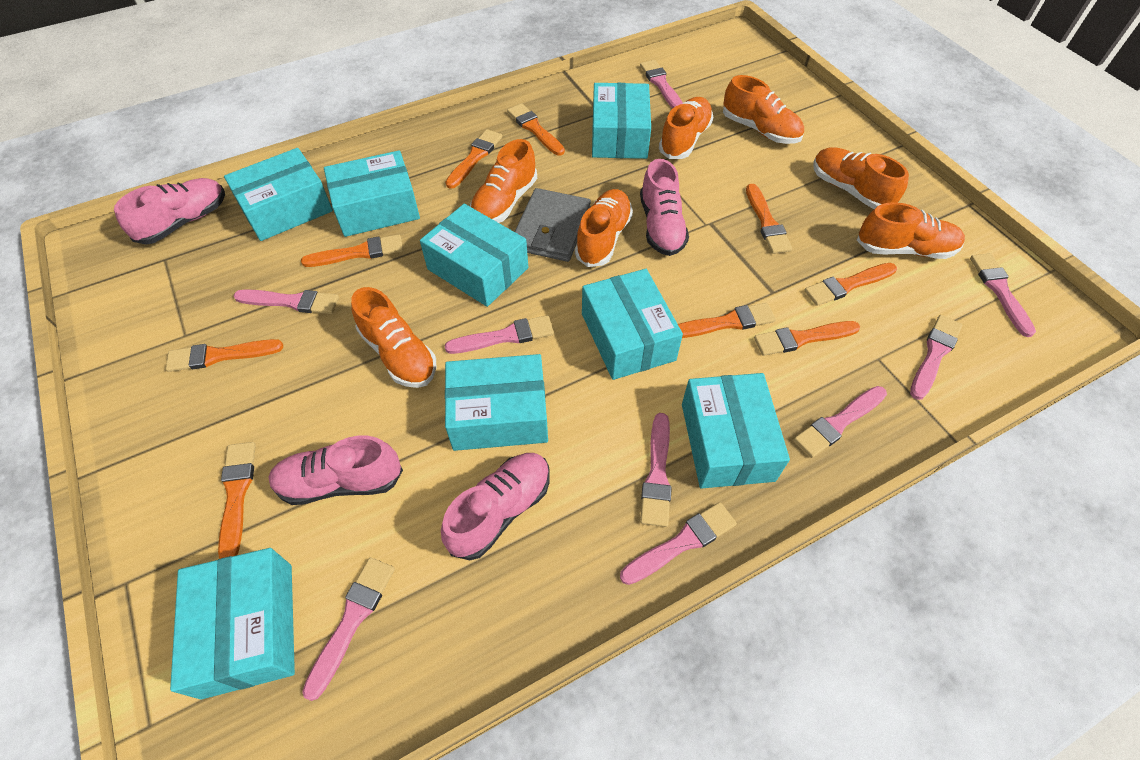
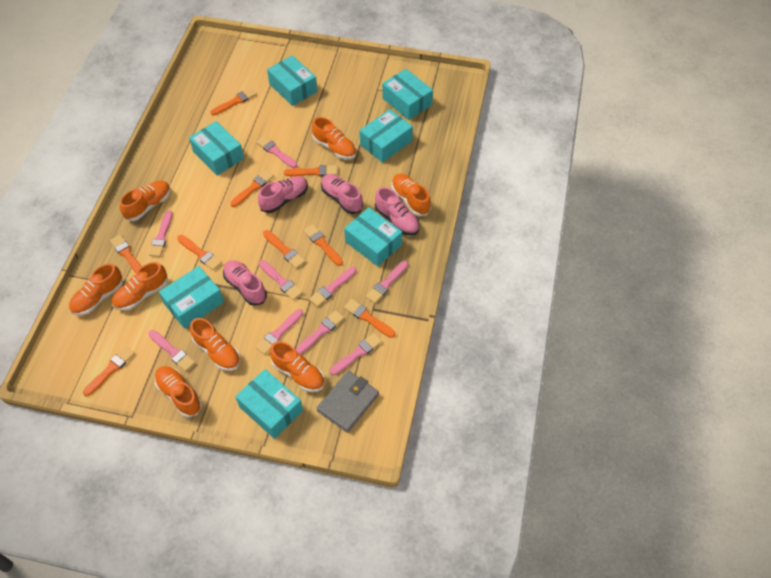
orange shoe: 7 -> 8
turquoise box: 8 -> 7

